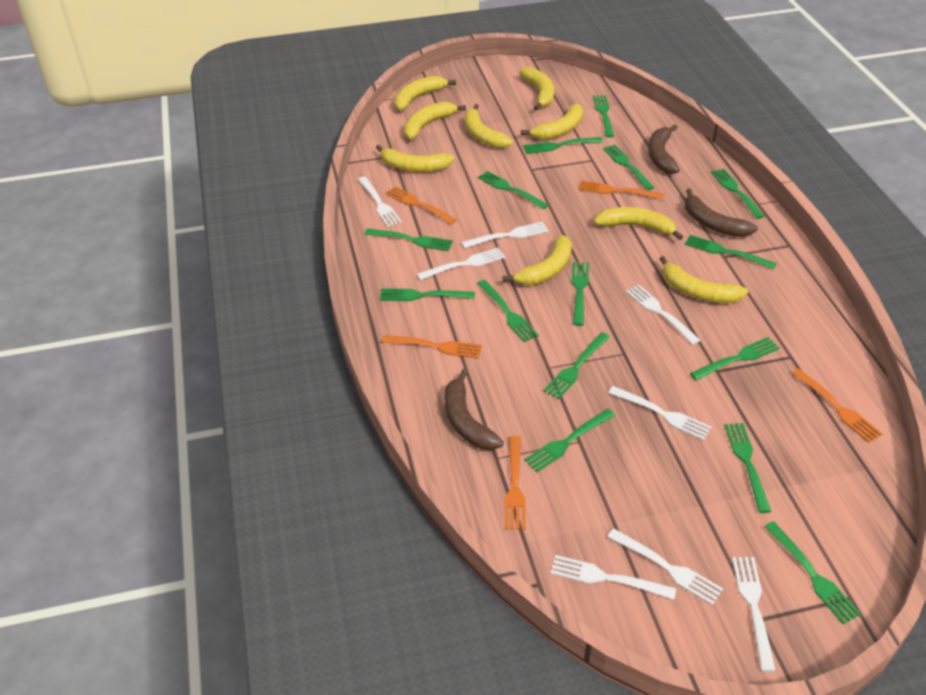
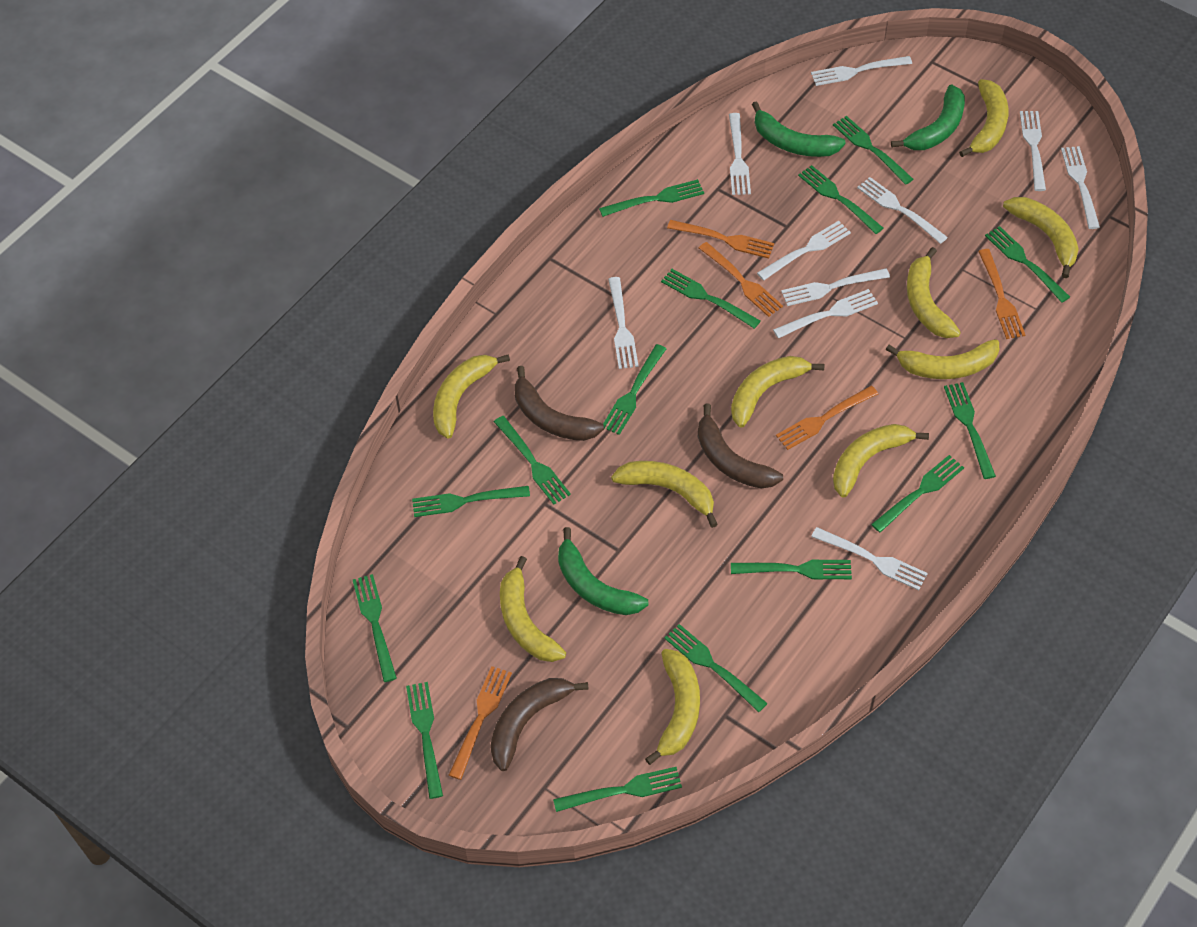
green banana: 0 -> 3
white fork: 8 -> 10
yellow banana: 9 -> 10

